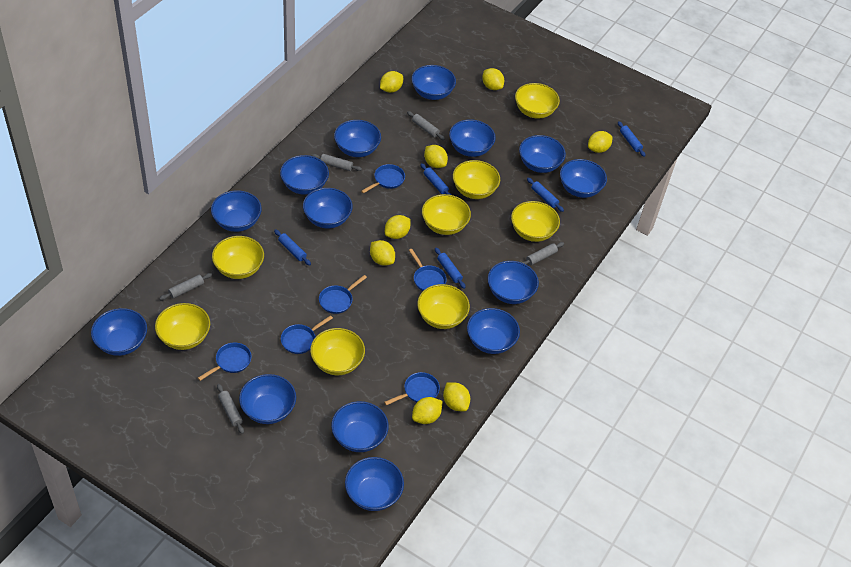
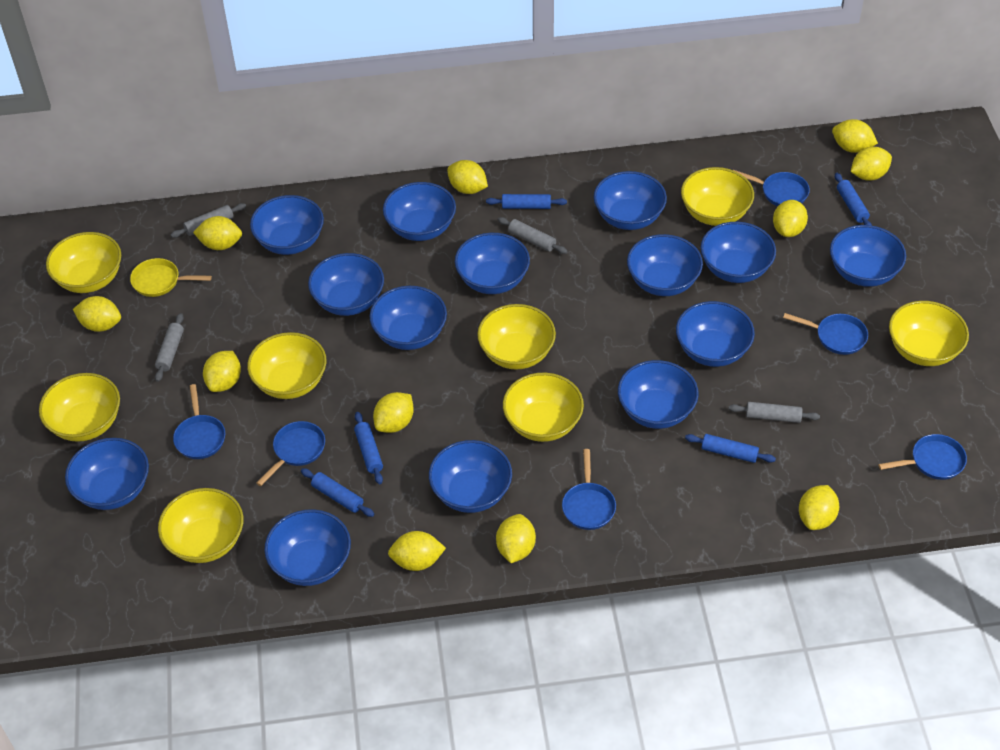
grey rolling pin: 5 -> 4
yellow lemon: 8 -> 11
yellow pan: 0 -> 1

